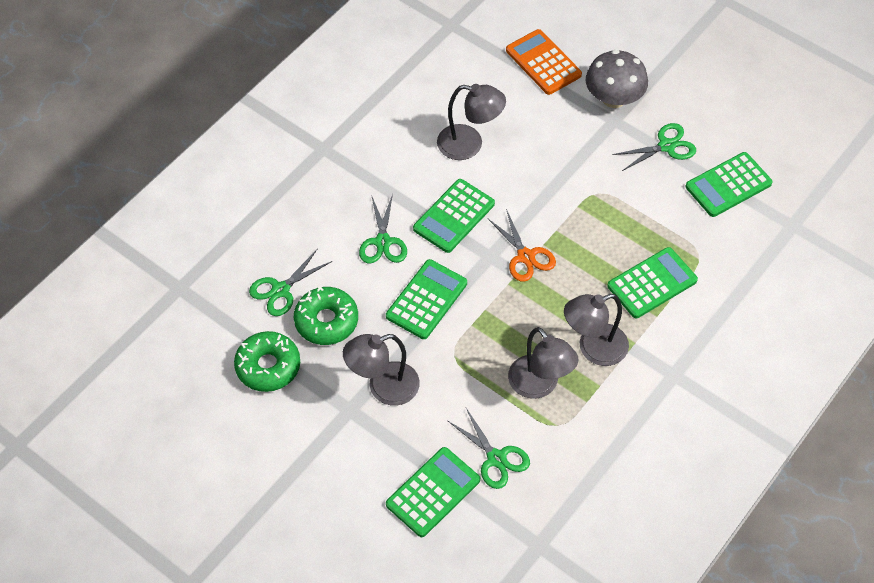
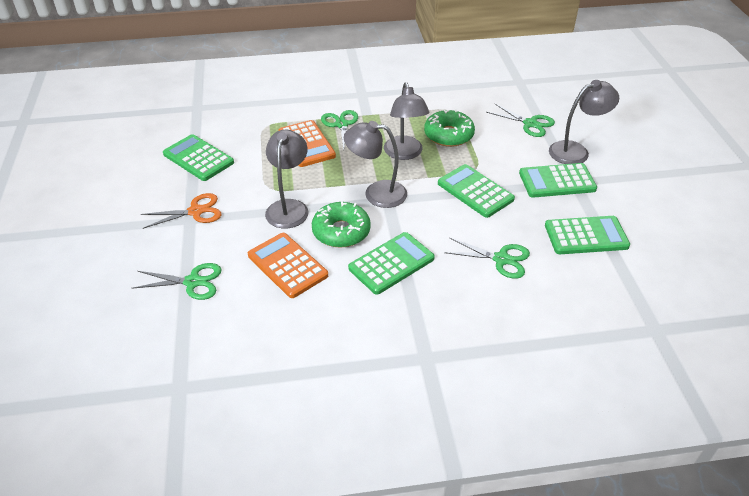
grey mushroom: 1 -> 0
orange calculator: 1 -> 2

